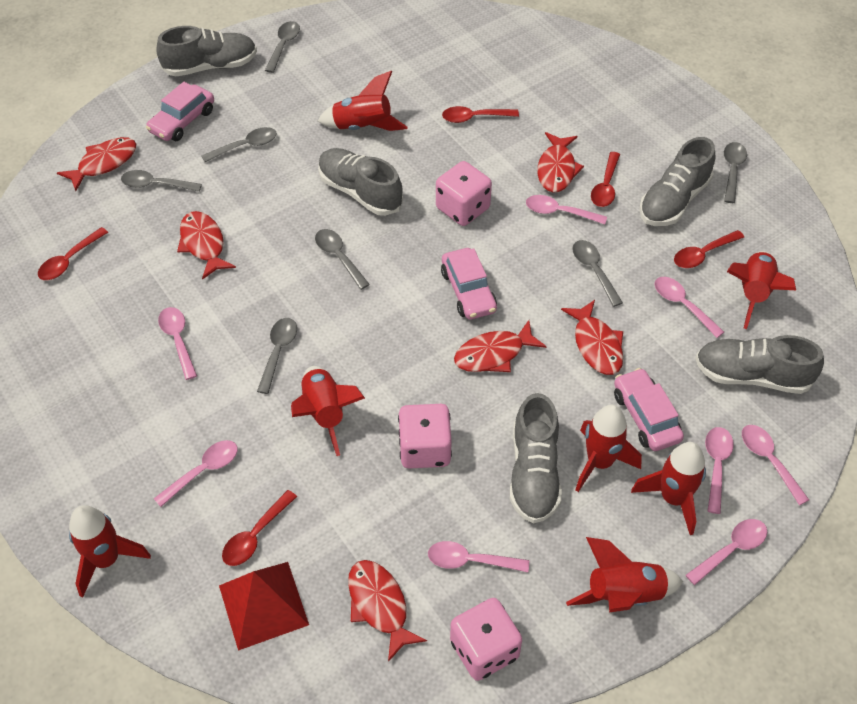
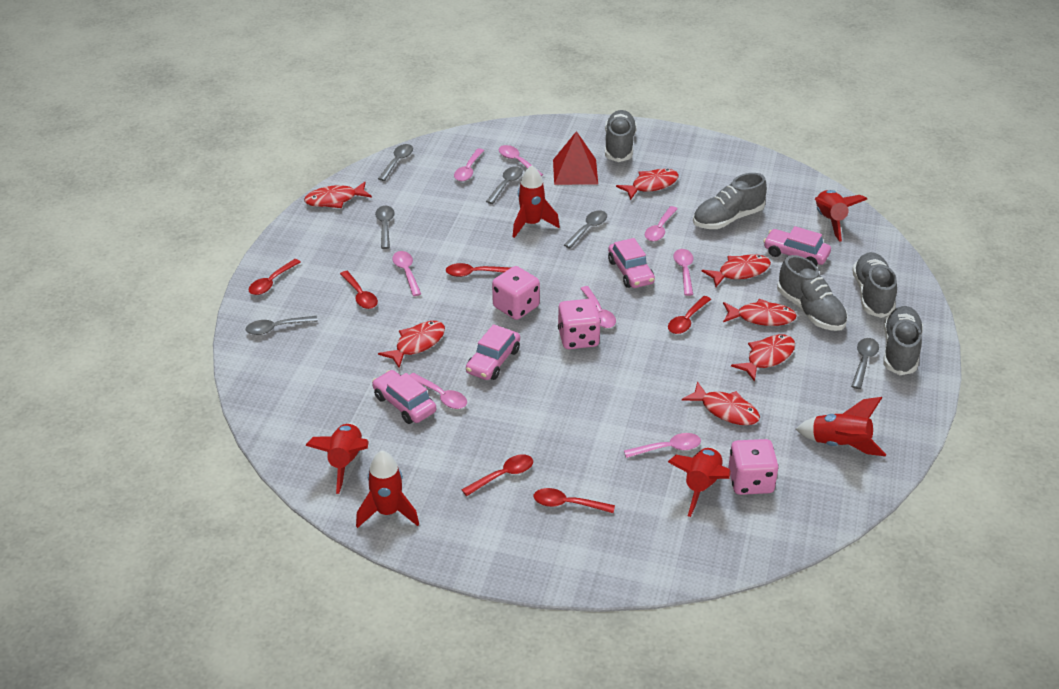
grey spoon: 7 -> 6
pink car: 3 -> 4
red fish: 6 -> 7
red rocket: 7 -> 6
red spoon: 5 -> 6

